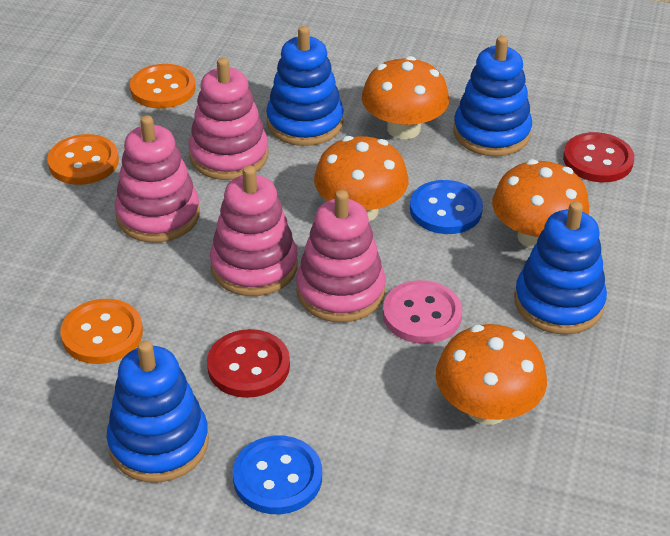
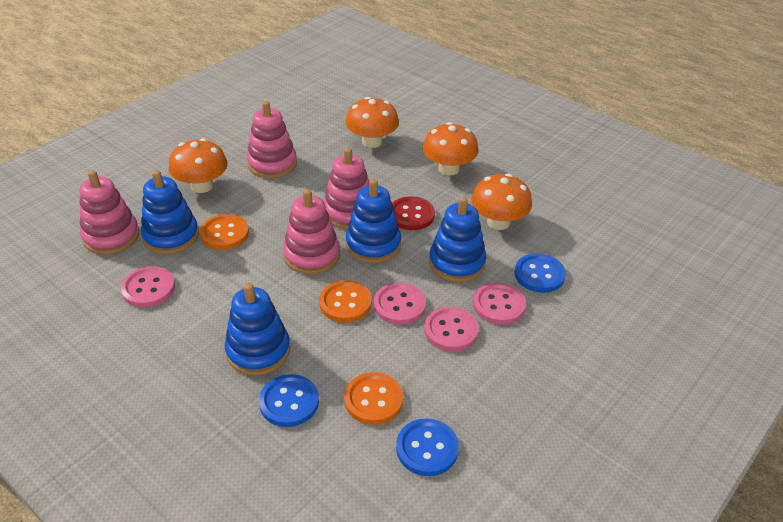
blue button: 2 -> 3
pink button: 1 -> 4
red button: 2 -> 1

